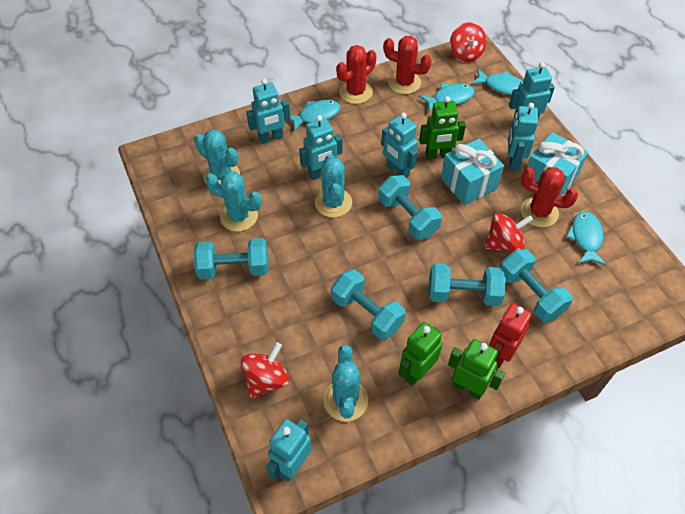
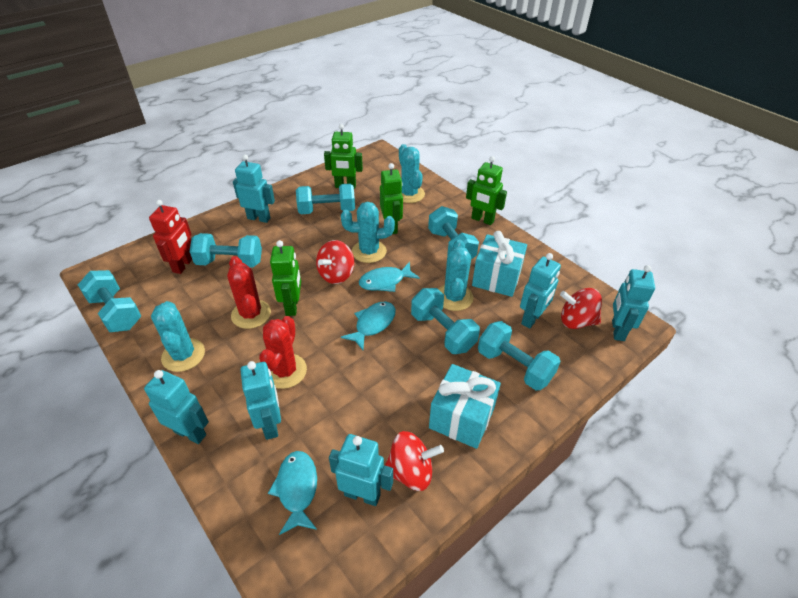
green robot: 3 -> 4
red cactus: 3 -> 2
turquoise dumbbell: 5 -> 6
turquoise fish: 4 -> 3

